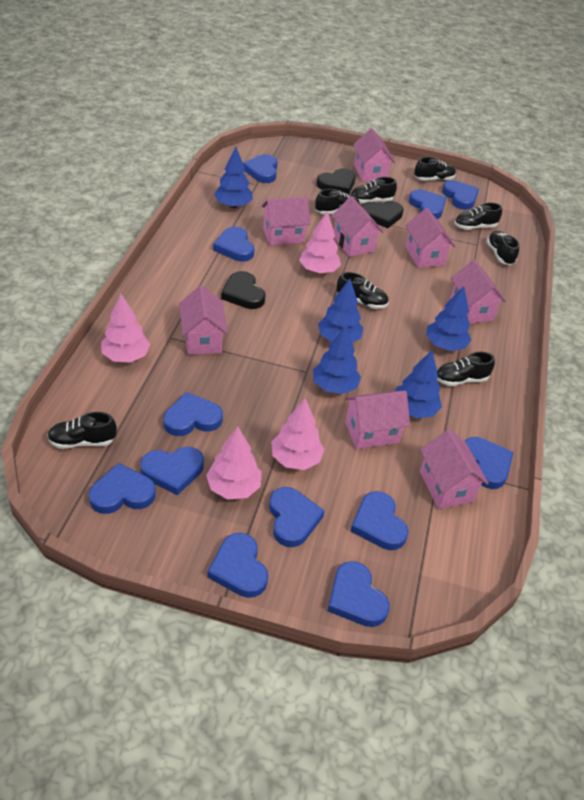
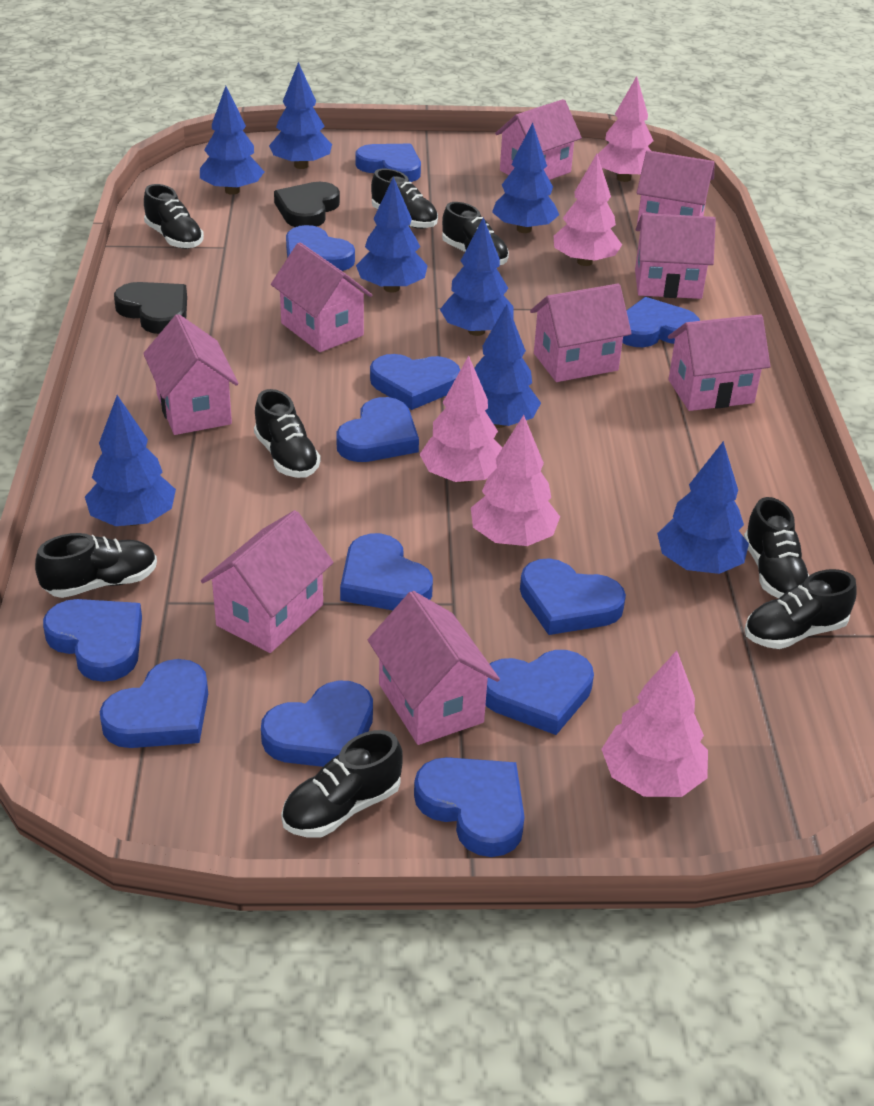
black heart: 3 -> 2
blue tree: 5 -> 8
pink house: 8 -> 9
pink tree: 4 -> 5

